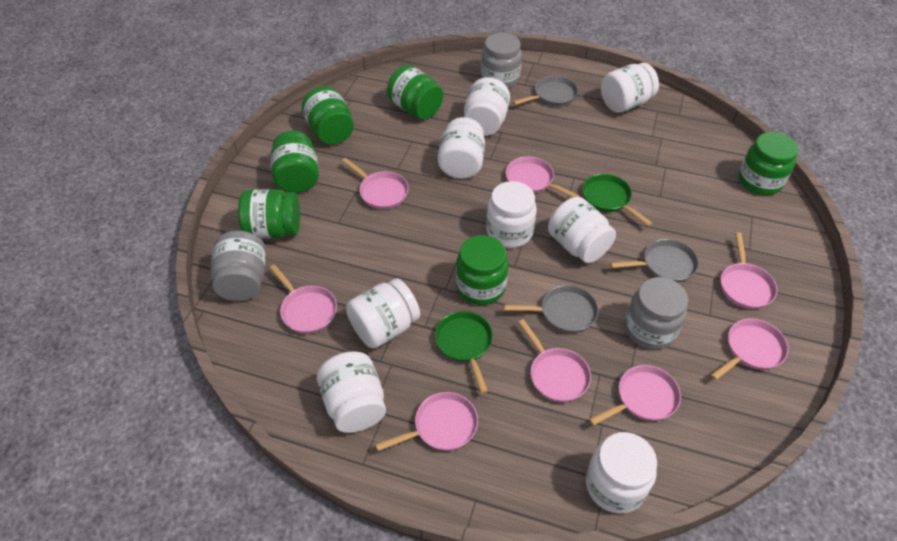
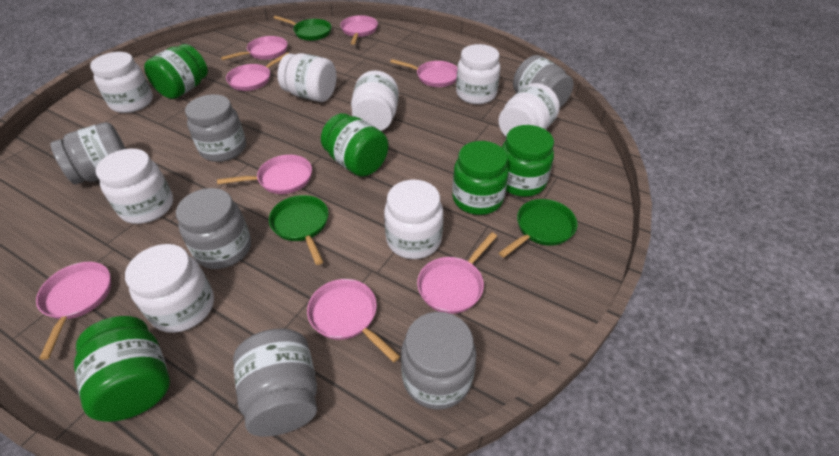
green jar: 6 -> 5
green pan: 2 -> 3
grey jar: 3 -> 6
grey pan: 3 -> 0

